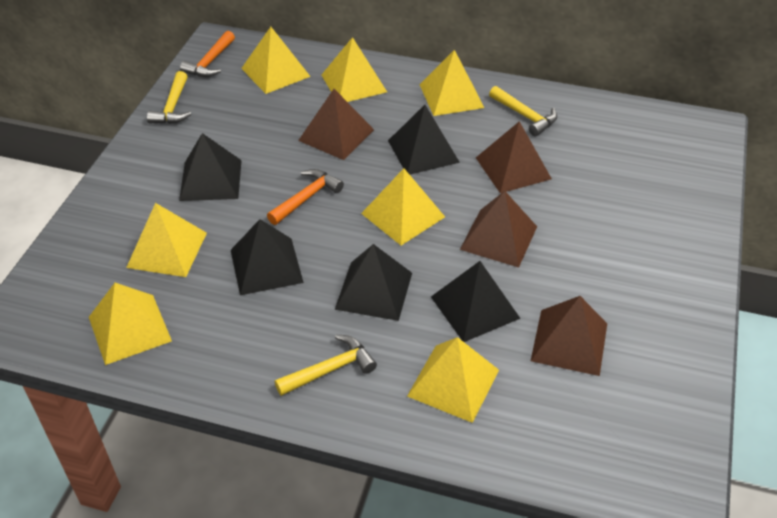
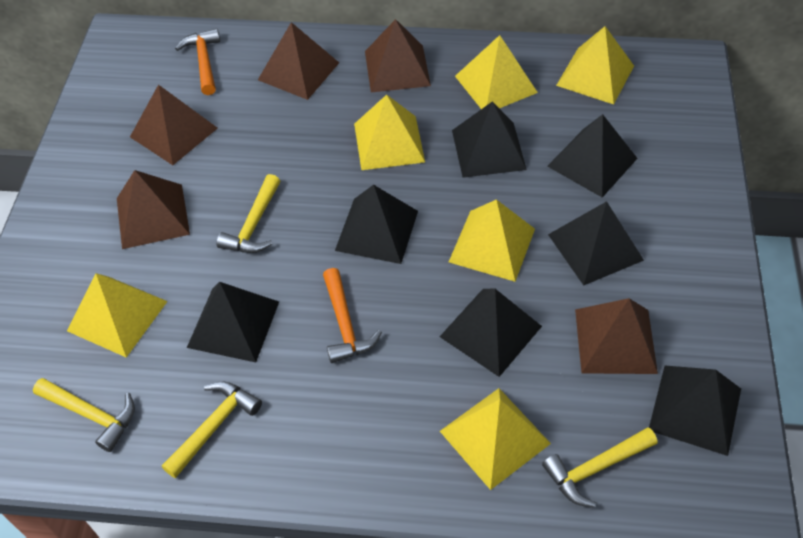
black pyramid: 5 -> 7
brown pyramid: 4 -> 5
yellow hammer: 3 -> 4
yellow pyramid: 7 -> 6

